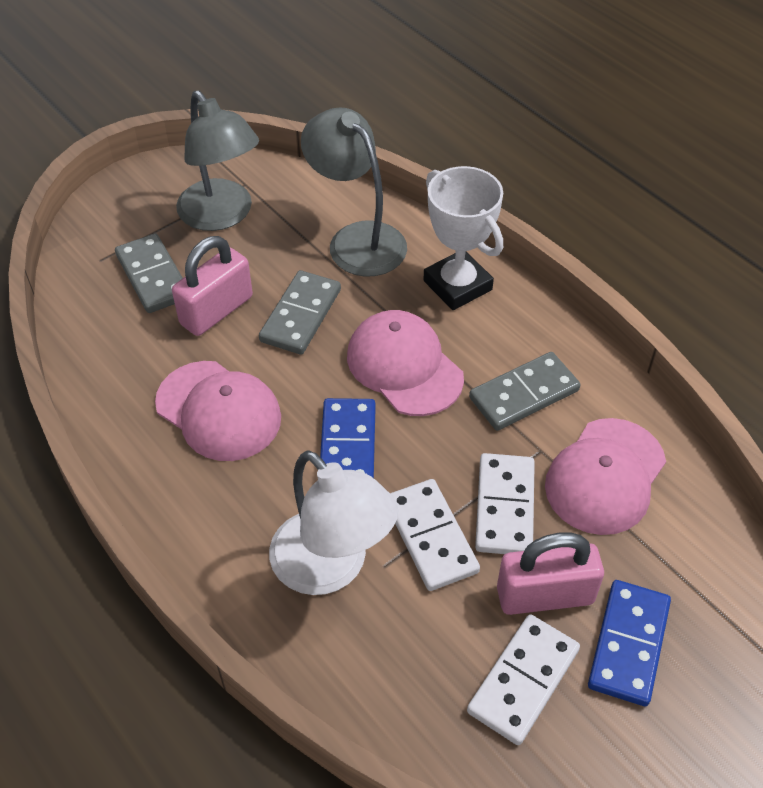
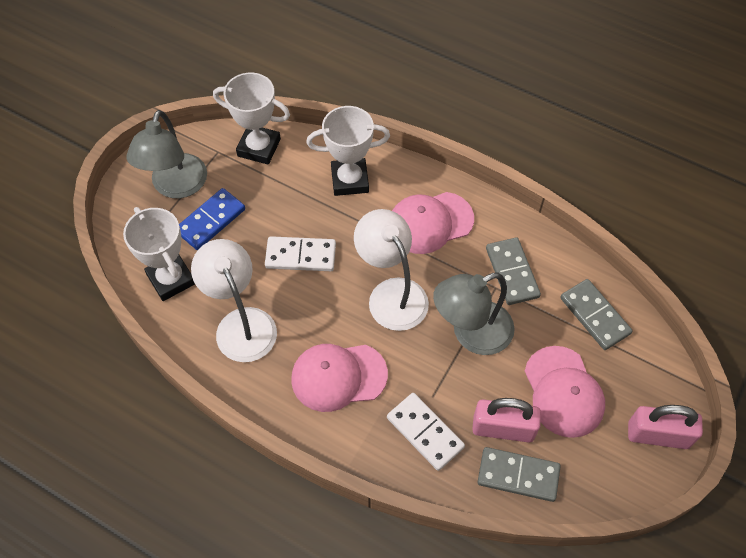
blue domino: 2 -> 1
white domino: 3 -> 2
white lamp: 1 -> 2
white trophy: 1 -> 3

